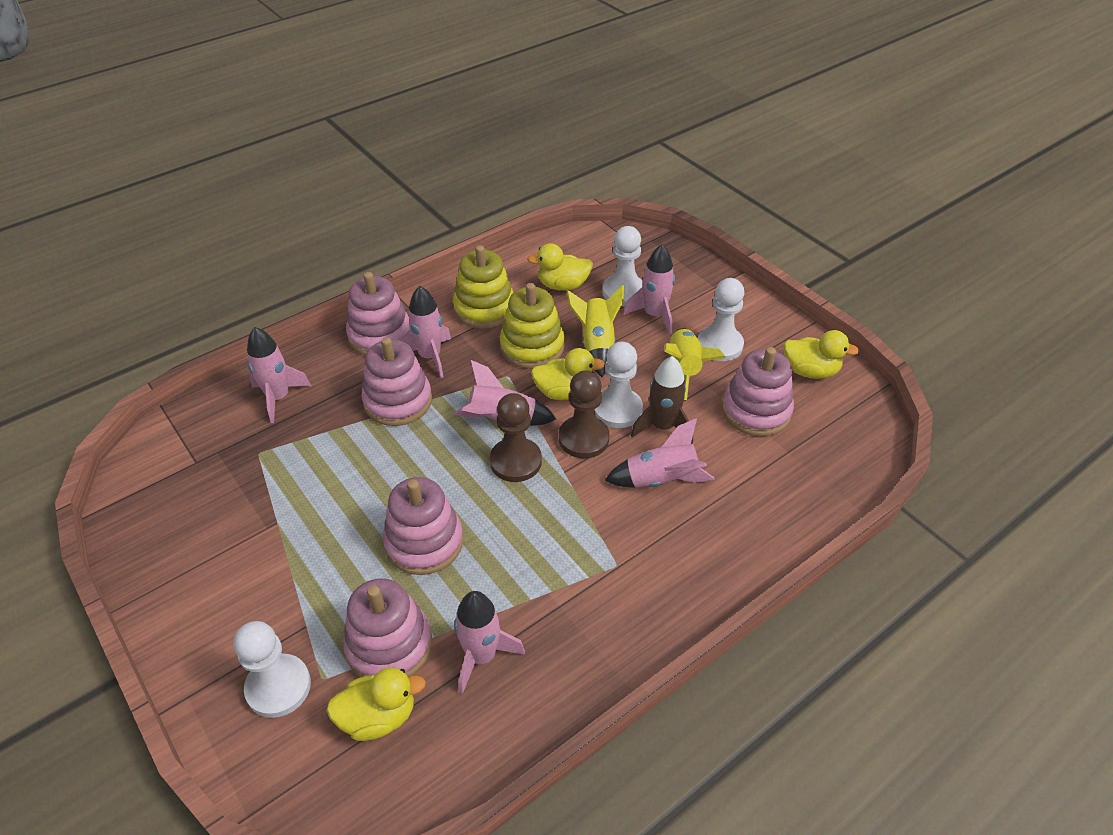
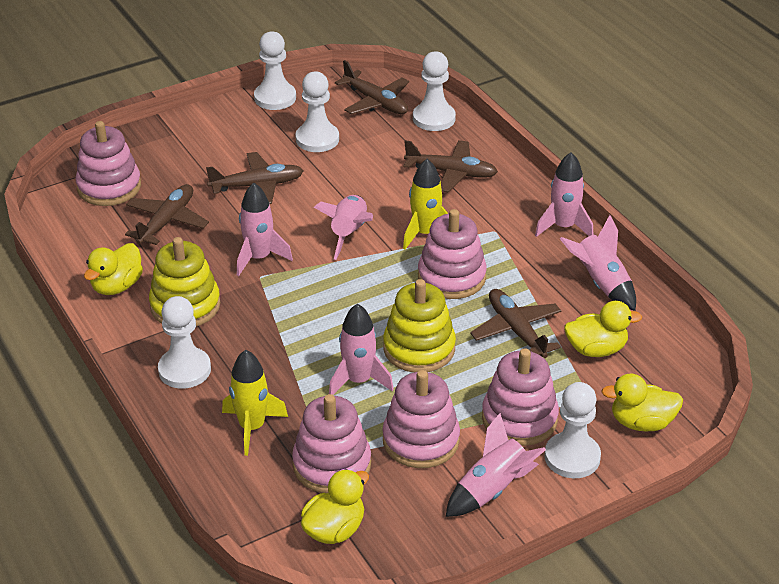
brown pawn: 2 -> 0
brown plane: 0 -> 5
brown rocket: 1 -> 0
white pawn: 4 -> 5

